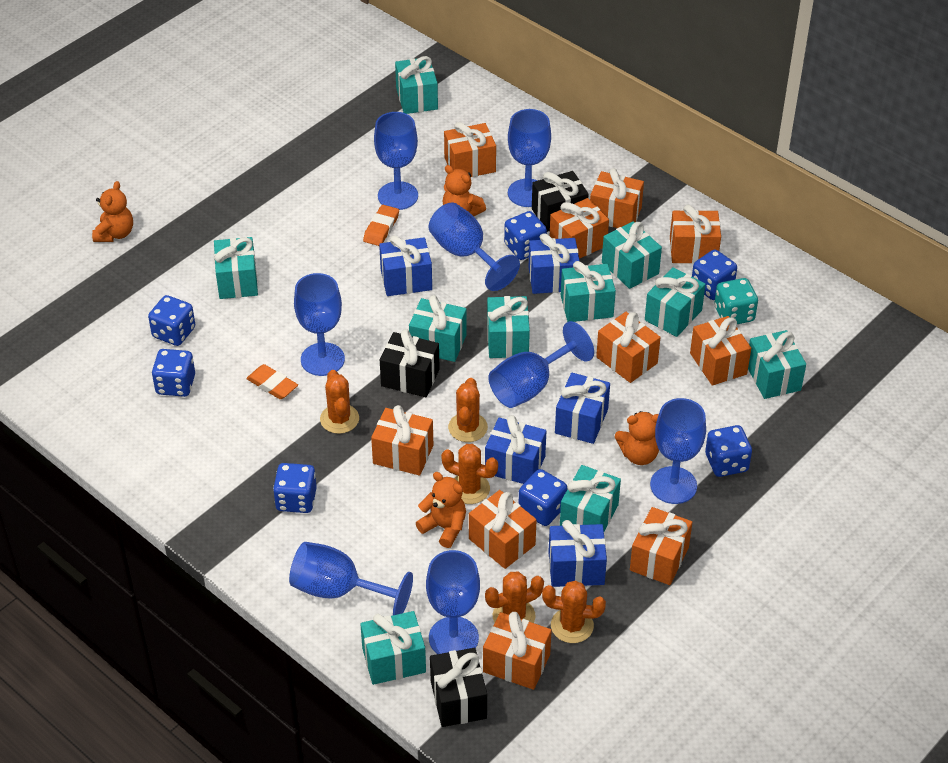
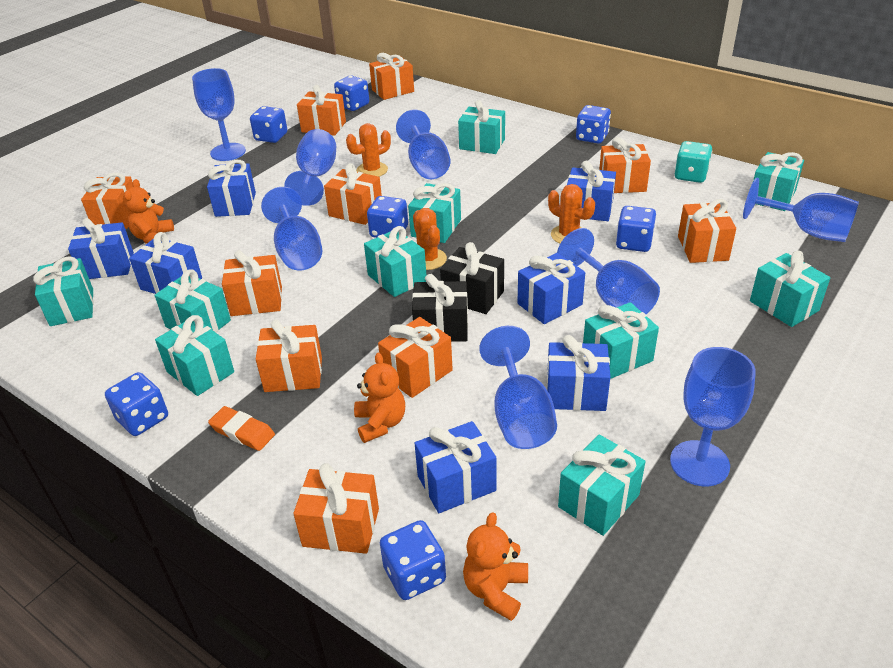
black gift: 3 -> 2
blue gift: 5 -> 7
orange cactus: 5 -> 3
orange eraser: 2 -> 1
orange teddy bear: 4 -> 3

